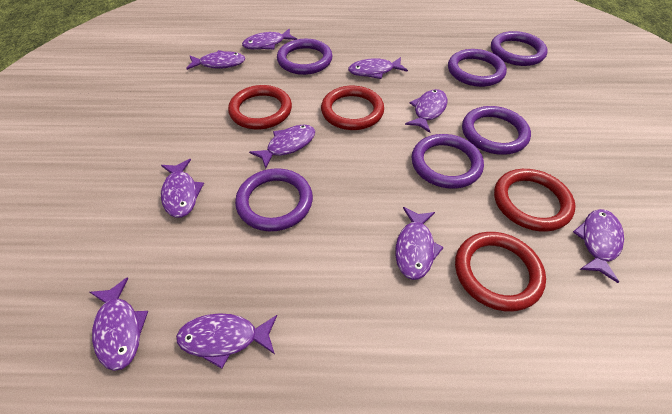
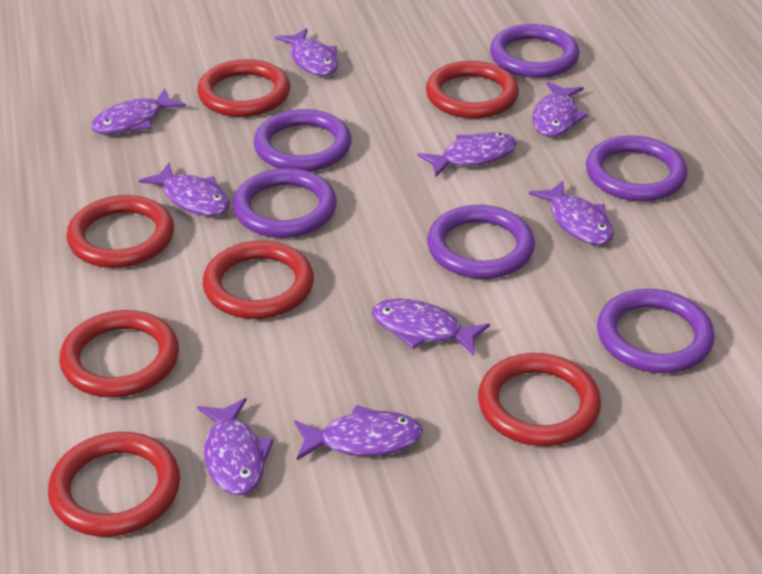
purple fish: 10 -> 9
red ring: 4 -> 7

